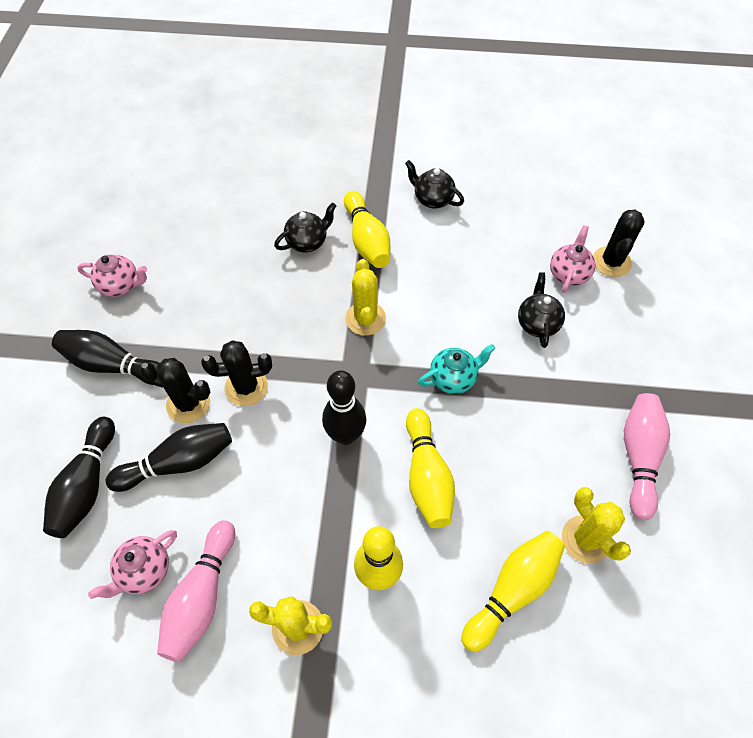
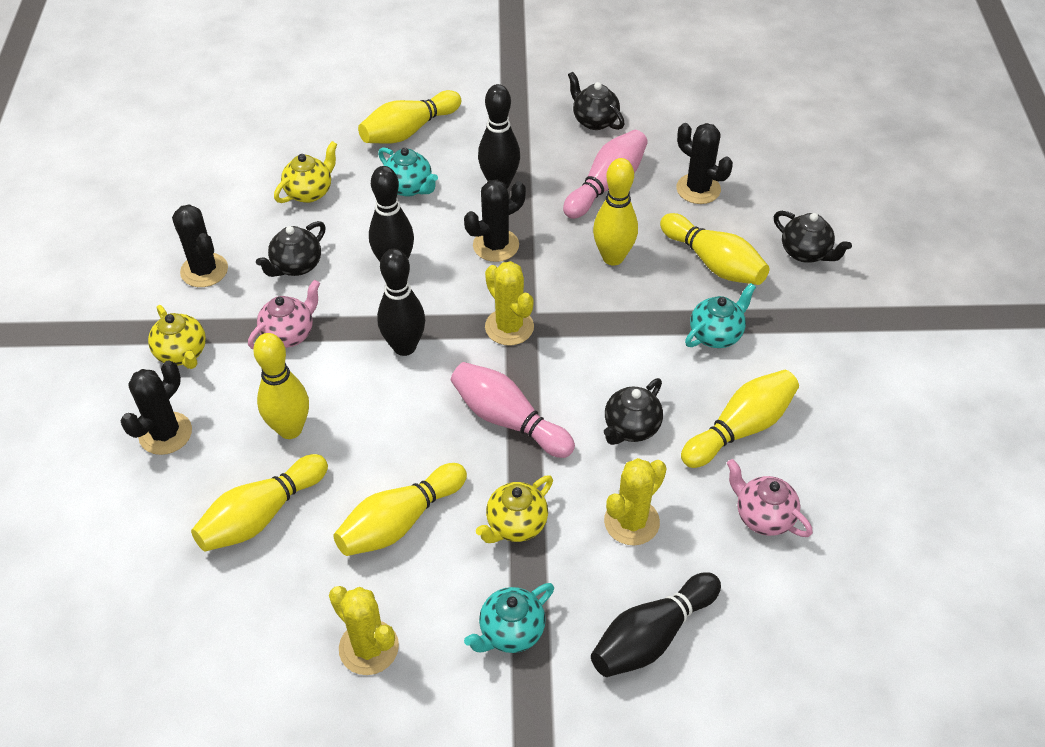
black cactus: 3 -> 4
black teapot: 3 -> 4
pink teapot: 3 -> 2
turquoise teapot: 1 -> 3
yellow bowling pin: 4 -> 7
yellow teapot: 0 -> 3

